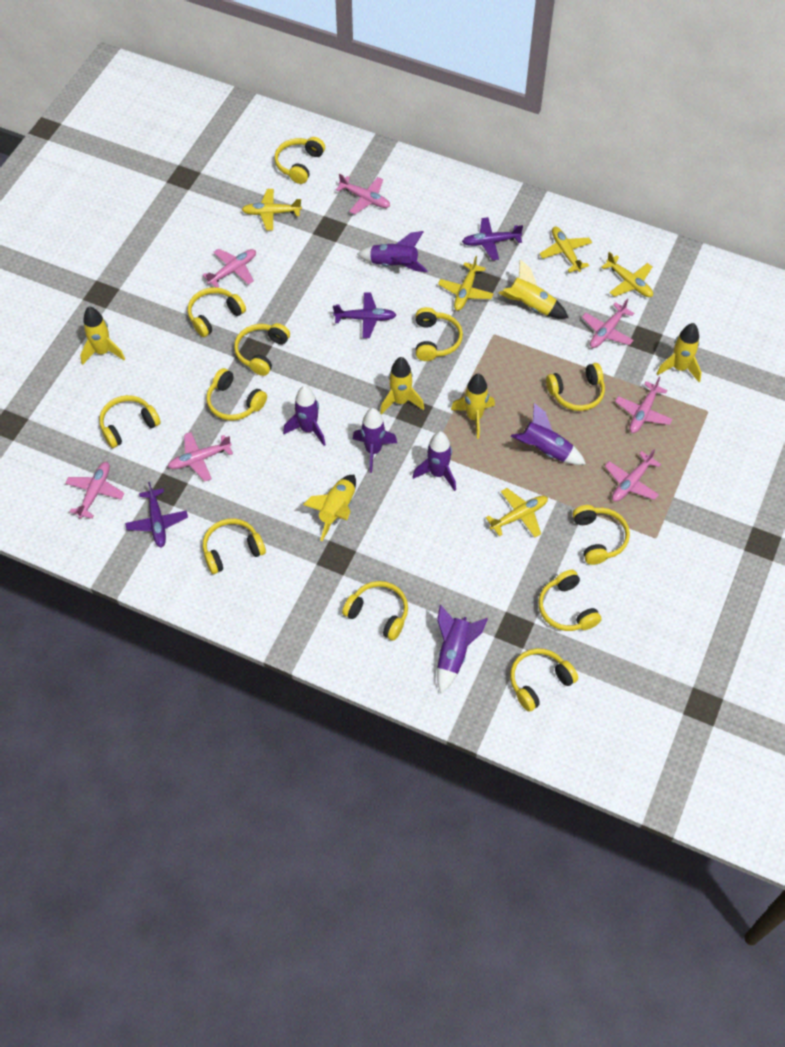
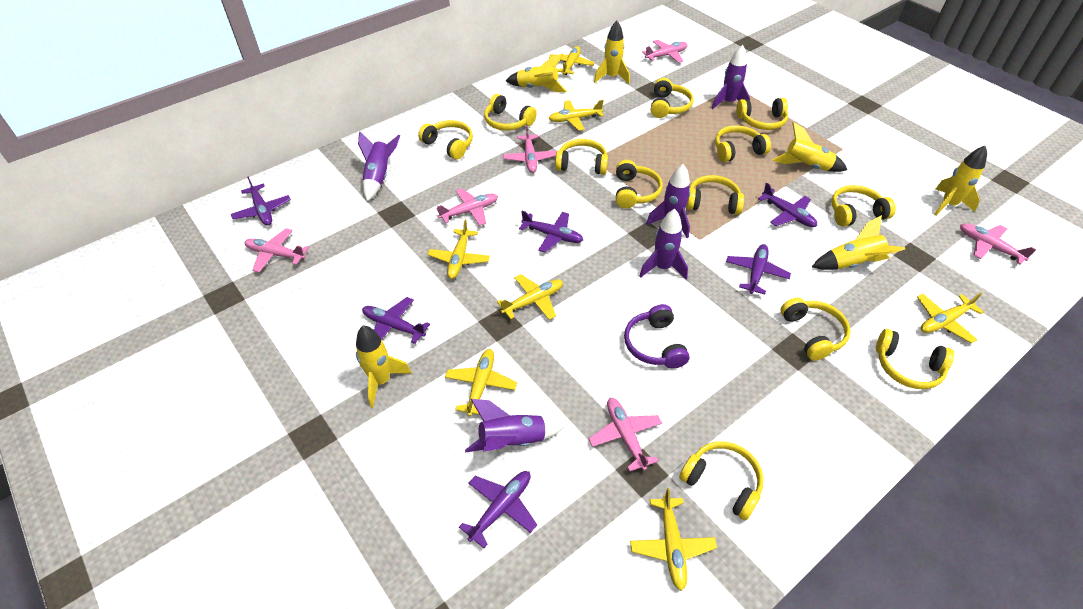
pink plane: 7 -> 6
purple headphones: 0 -> 1
purple plane: 3 -> 6
purple rocket: 6 -> 5
yellow plane: 5 -> 7

